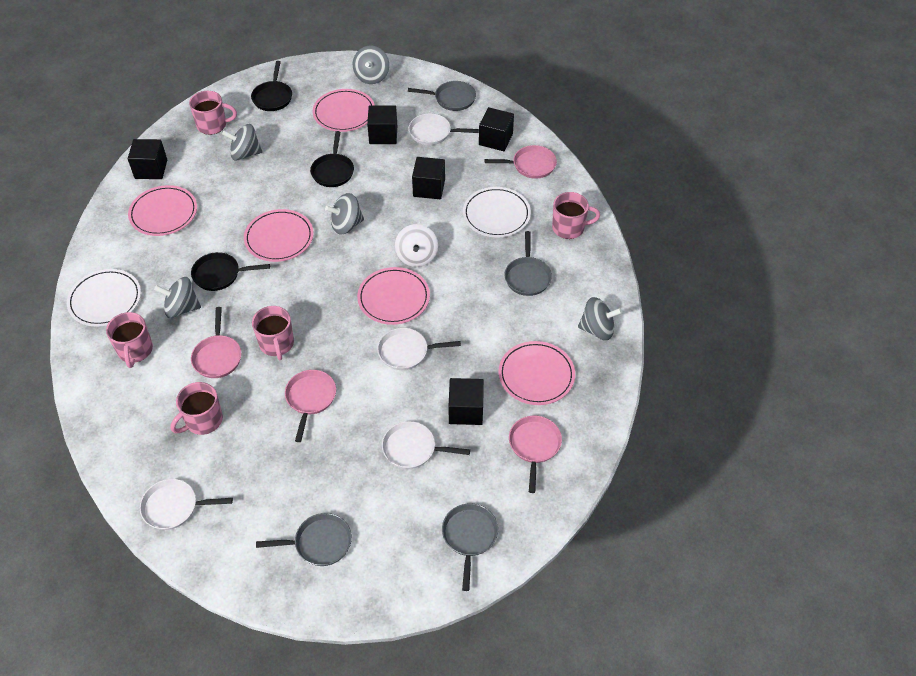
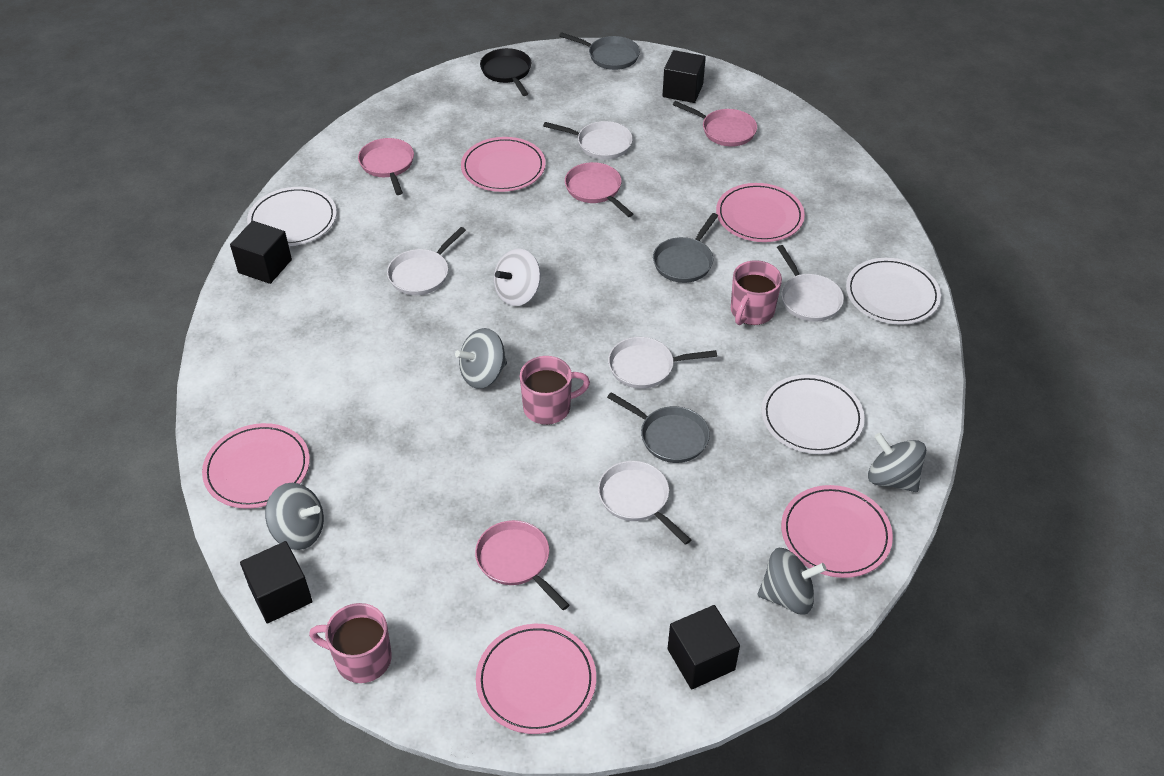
black cube: 5 -> 4
black pan: 3 -> 1
grey pan: 4 -> 3
grey spinning top: 5 -> 4
pink mug: 5 -> 3
white pan: 4 -> 5
white plate: 2 -> 3

